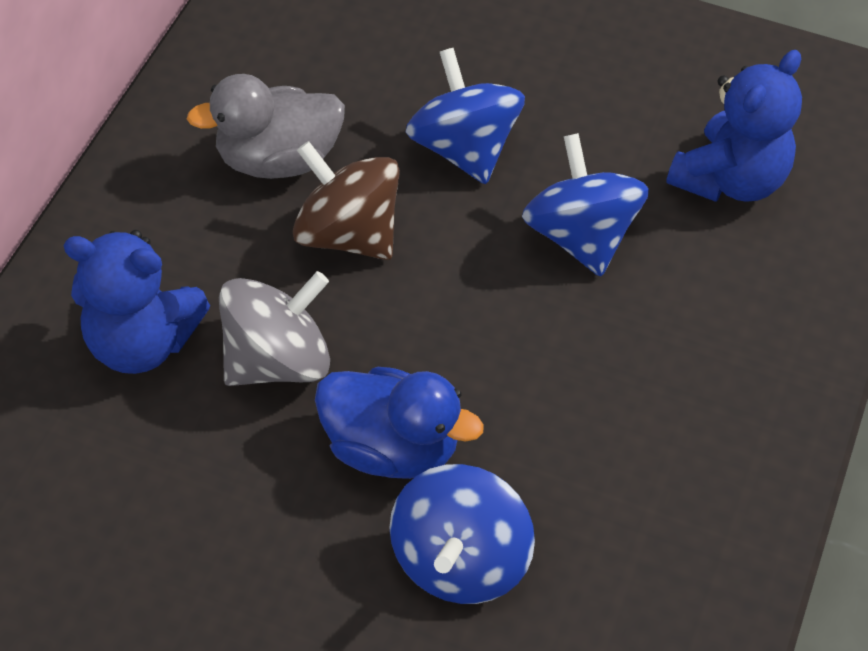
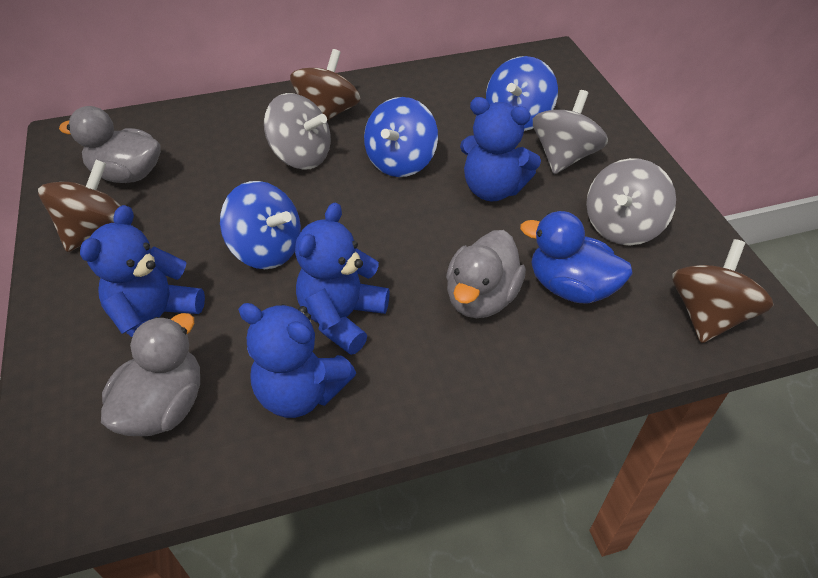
blue teddy bear: 2 -> 4
brown spinning top: 1 -> 3
grey duck: 1 -> 3
grey spinning top: 1 -> 3

